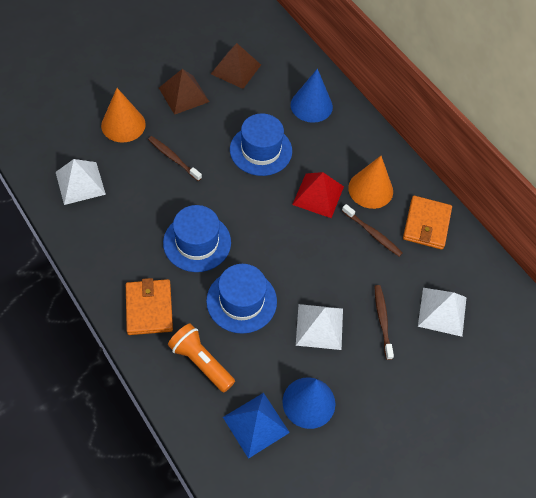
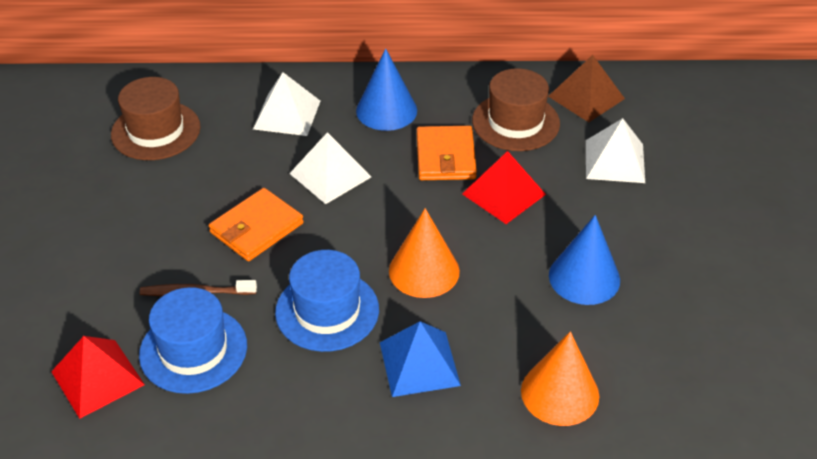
blue hat: 3 -> 2
brown hat: 0 -> 2
brown pyramid: 2 -> 1
brown toothbrush: 3 -> 1
orange flashlight: 1 -> 0
red pyramid: 1 -> 2

